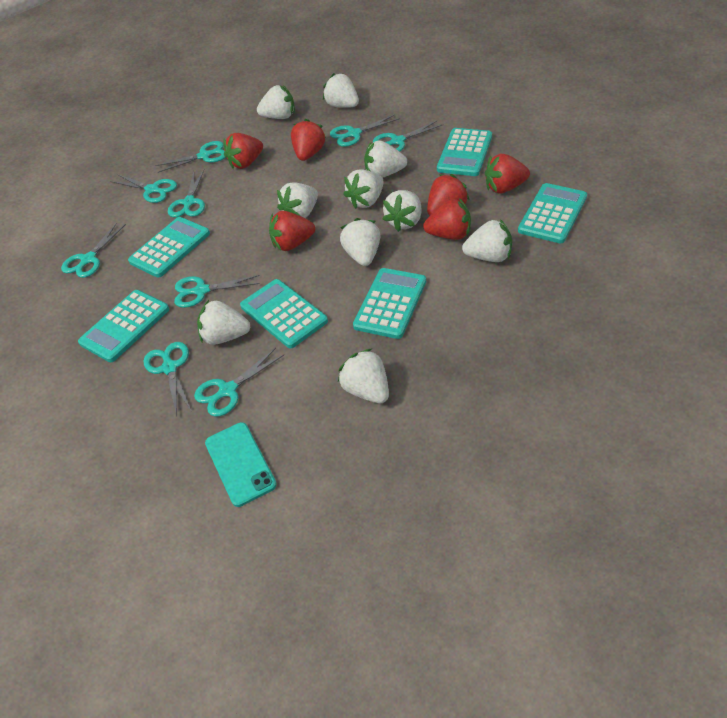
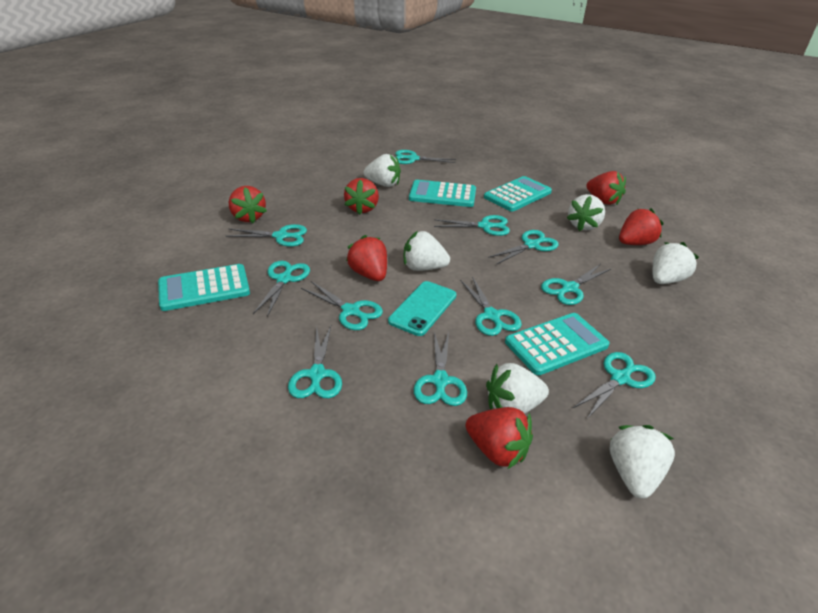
turquoise calculator: 6 -> 4
turquoise scissors: 9 -> 11
white strawberry: 10 -> 6

